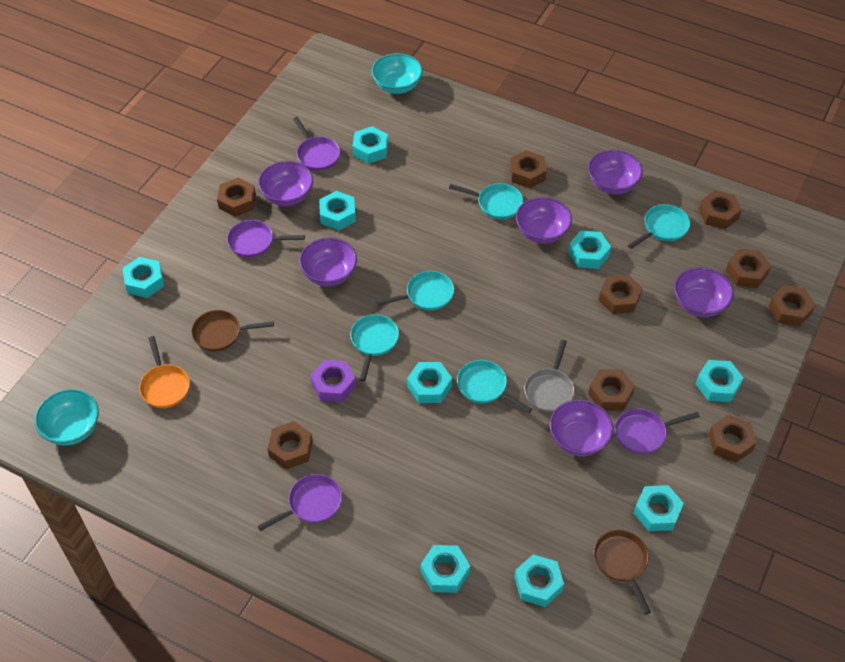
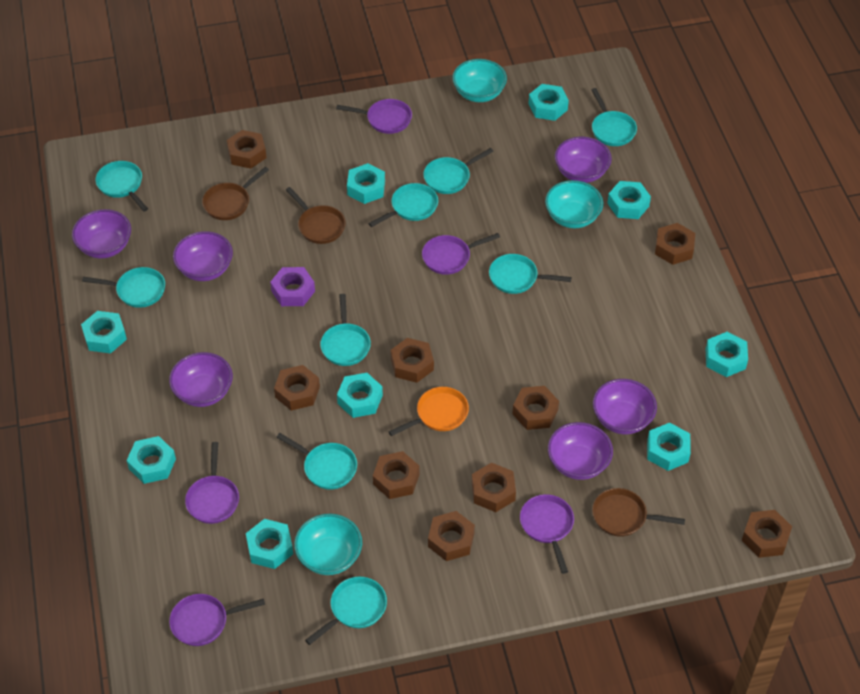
brown pan: 2 -> 3
grey pan: 1 -> 0
purple pan: 4 -> 5
turquoise bowl: 2 -> 3
turquoise pan: 5 -> 9

